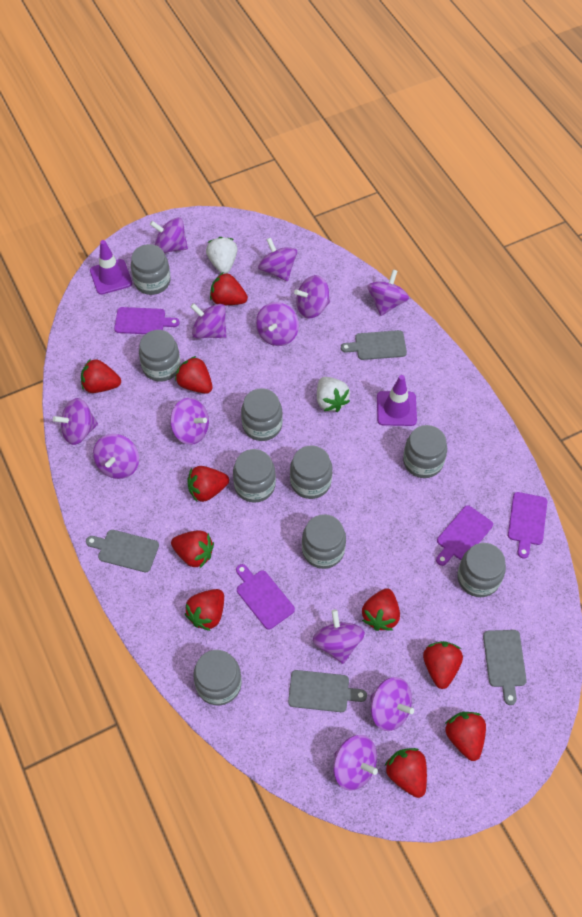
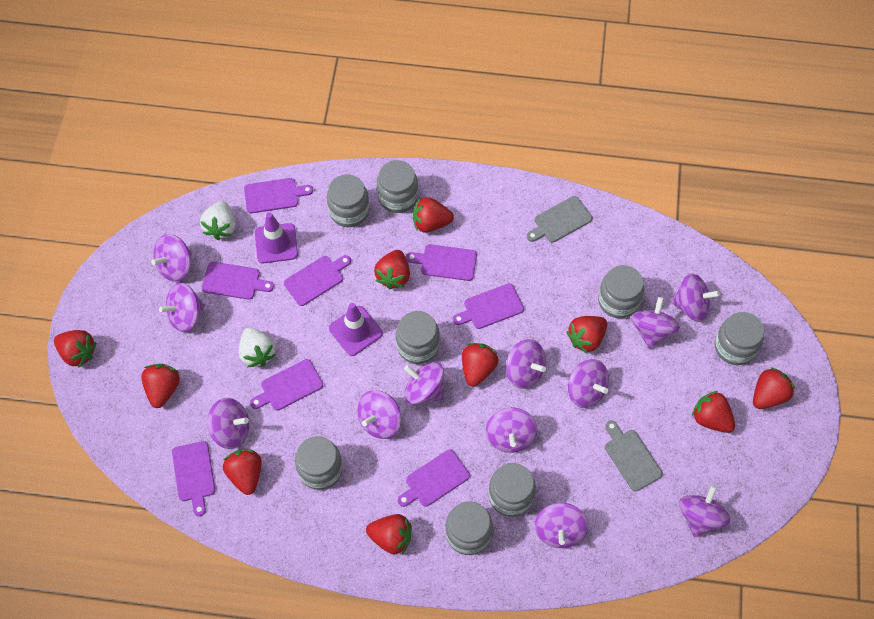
grey cutting board: 4 -> 2
grey jar: 9 -> 8
purple cutting board: 4 -> 8

